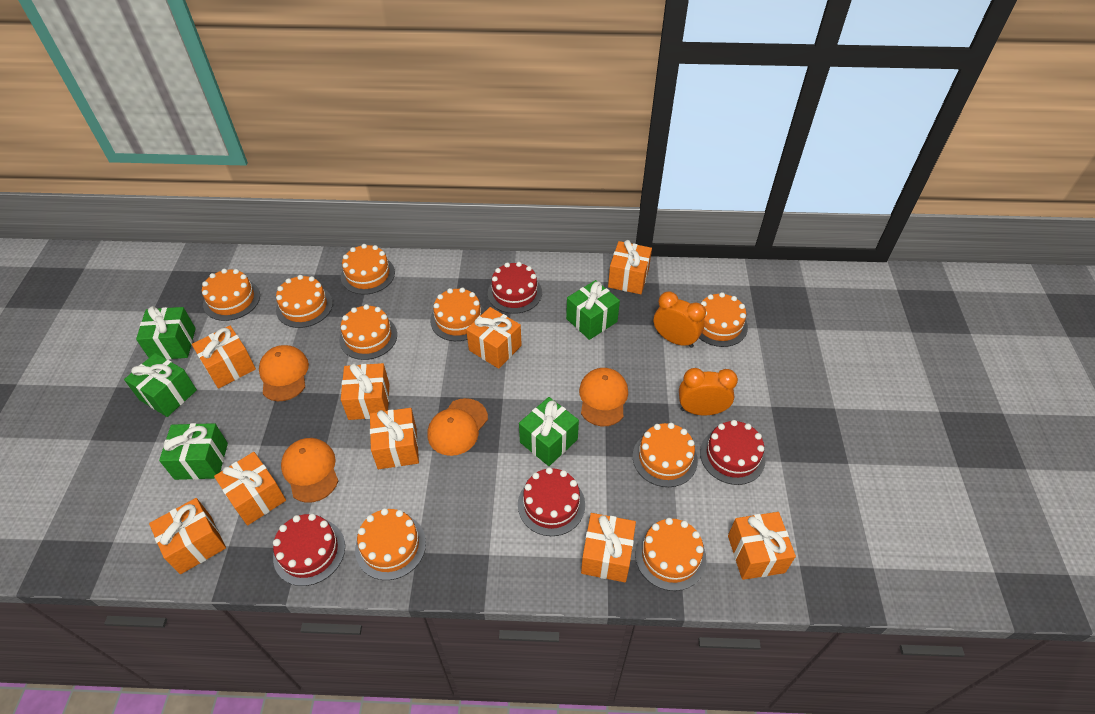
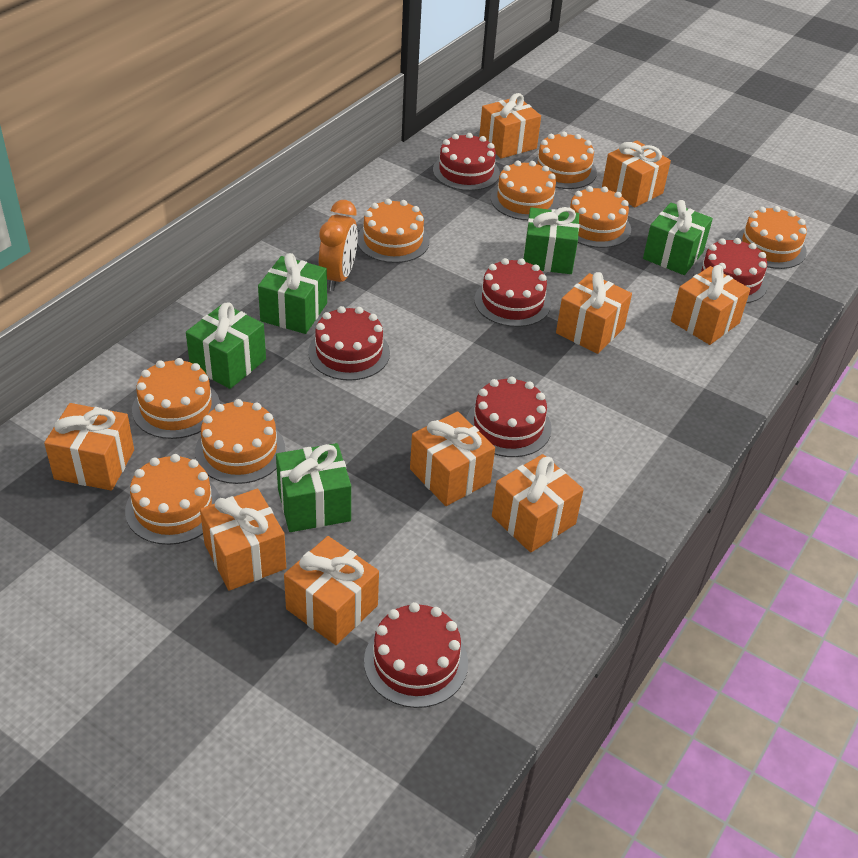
orange cake: 9 -> 8
orange cap: 4 -> 0
orange clock: 2 -> 1
red cake: 4 -> 6

